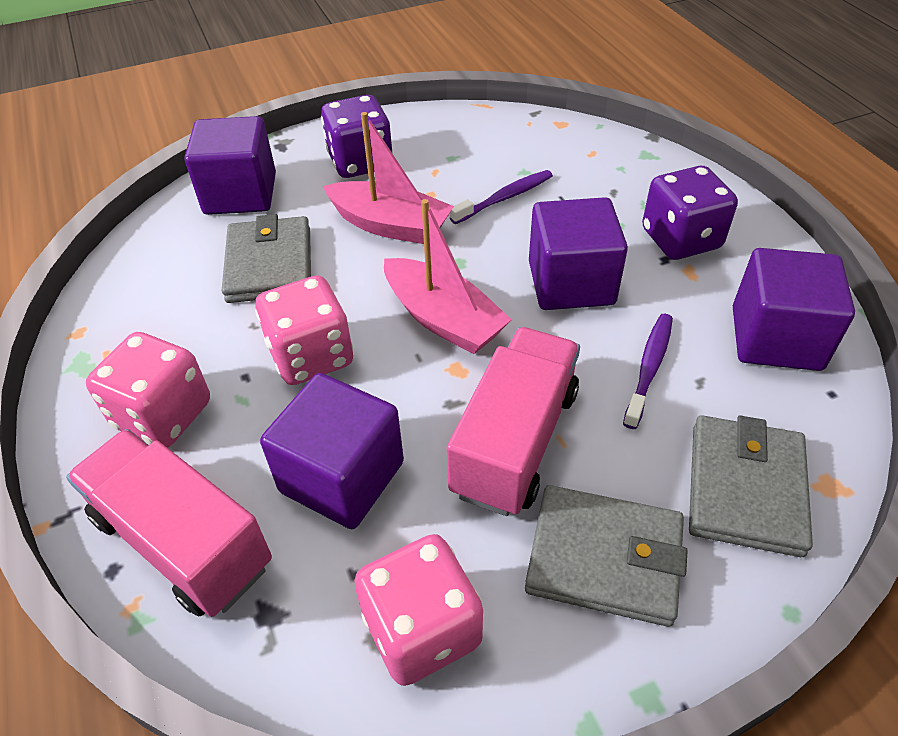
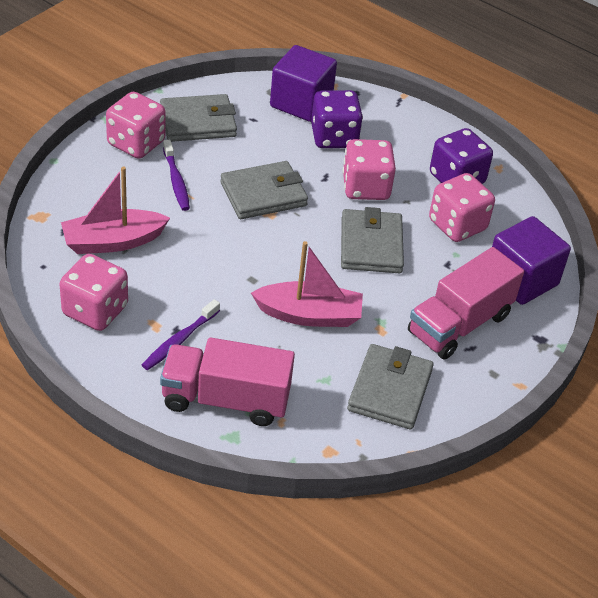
grey wallet: 3 -> 4
pink dice: 3 -> 4
purple cube: 4 -> 2

